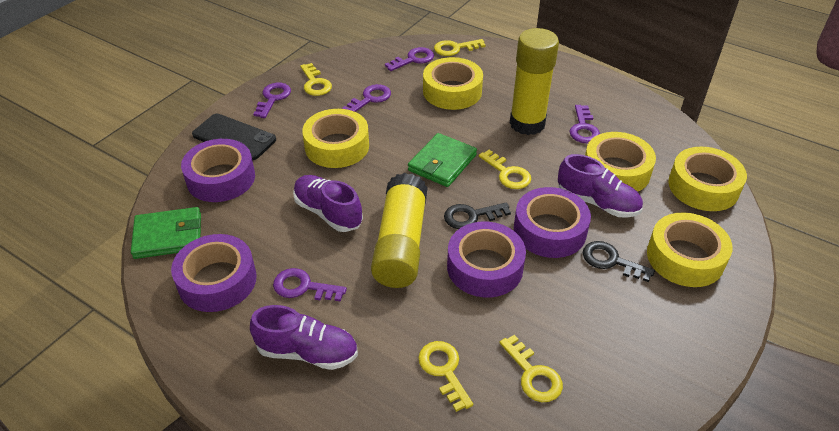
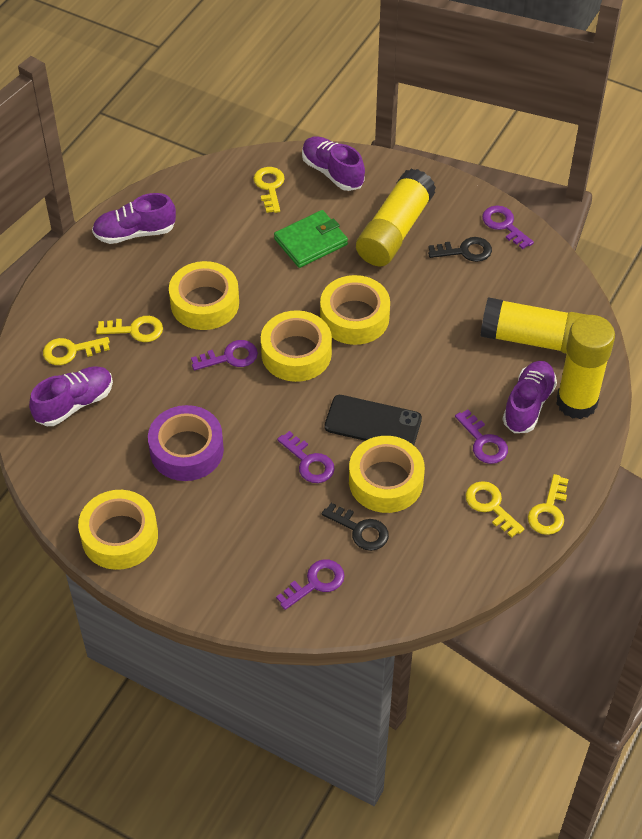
green wallet: 2 -> 1
purple shoe: 3 -> 4
purple tape: 4 -> 1
yellow glue stick: 2 -> 3

